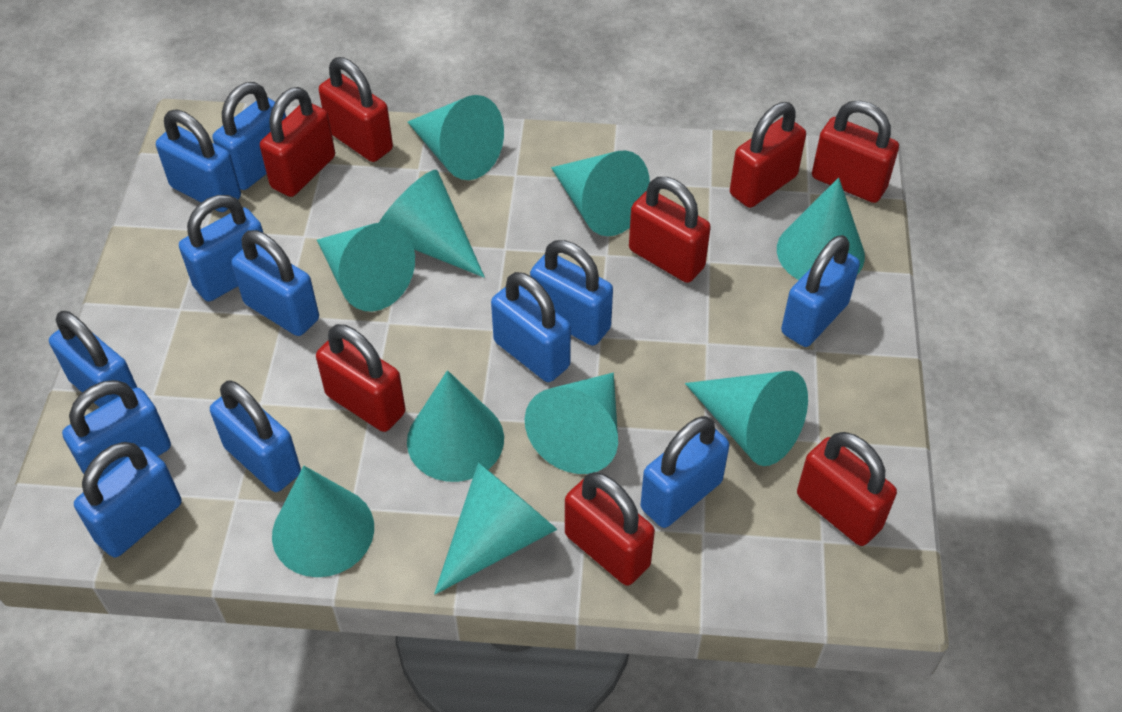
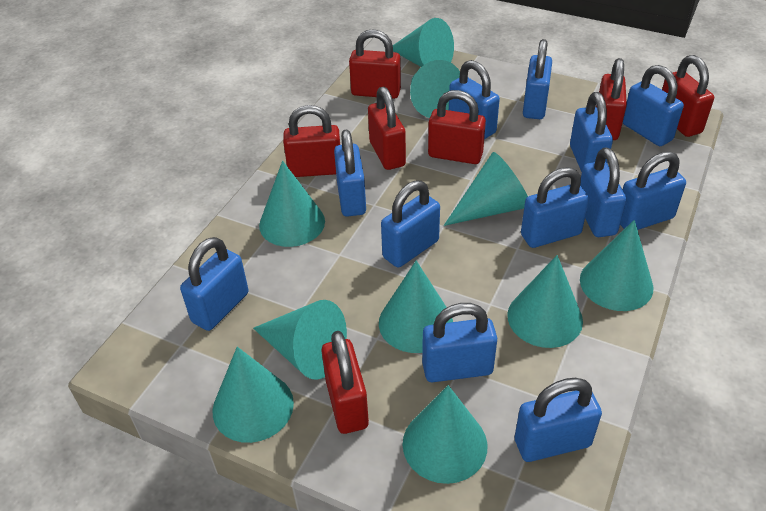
red padlock: 8 -> 7

